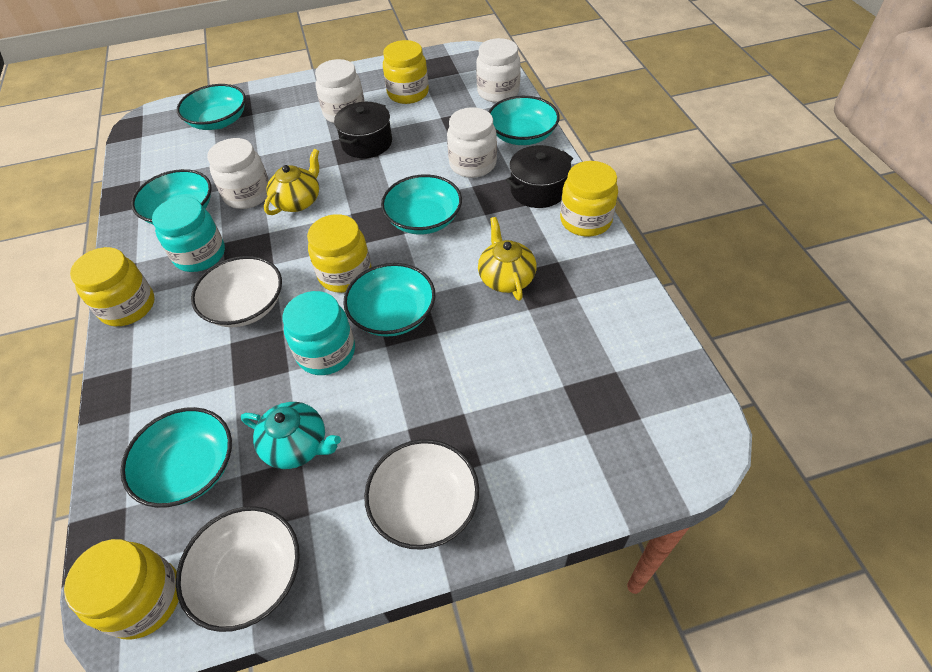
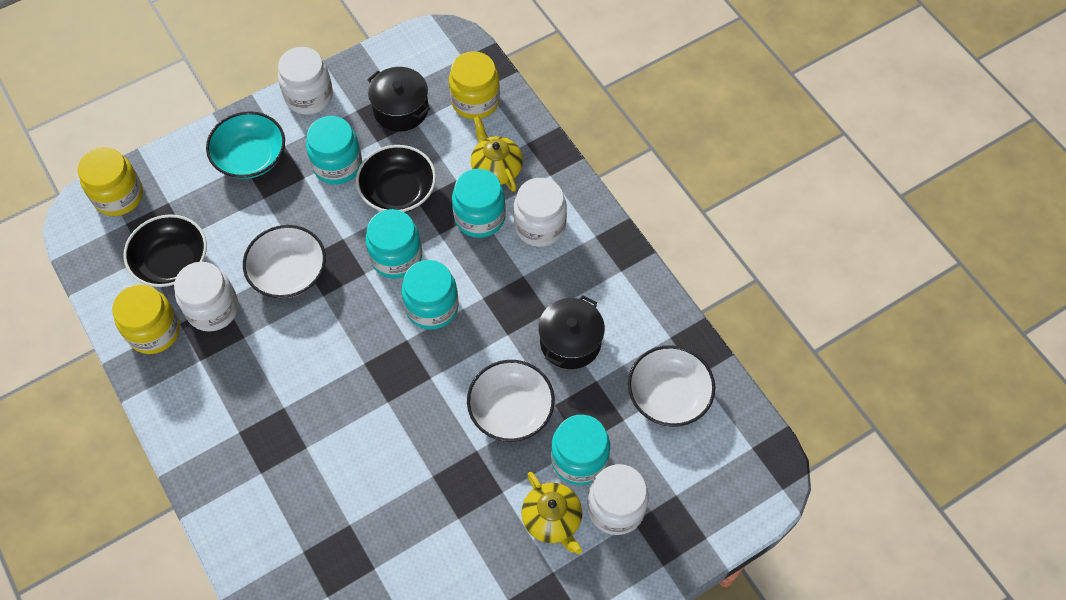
black bowl: 0 -> 2
turquoise bowl: 6 -> 1
turquoise jar: 2 -> 5
turquoise teapot: 1 -> 0
yellow jar: 5 -> 3

